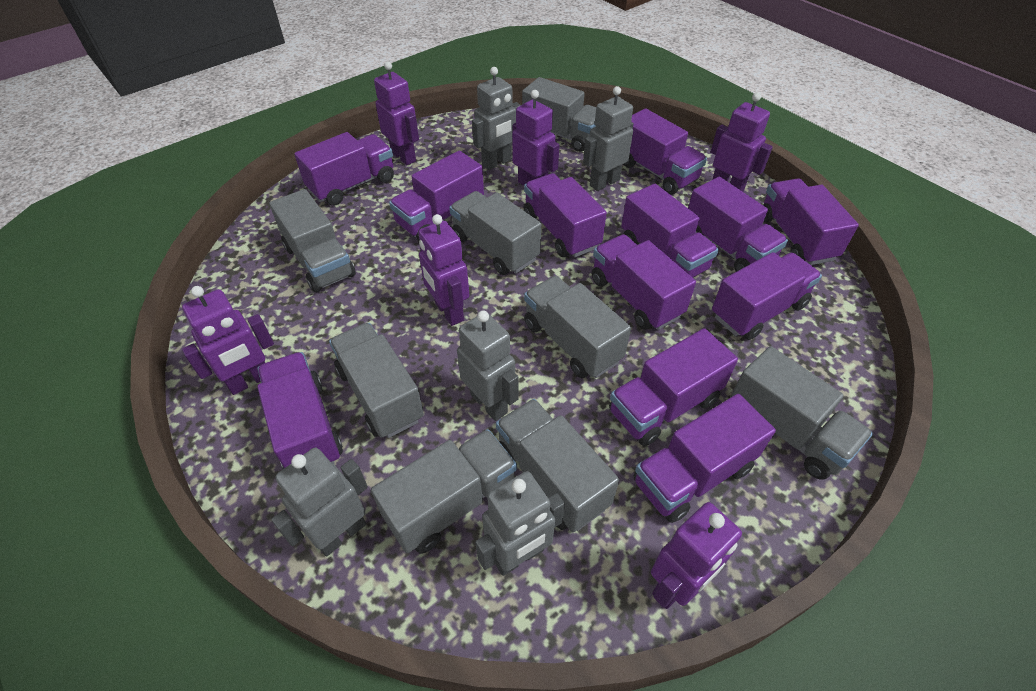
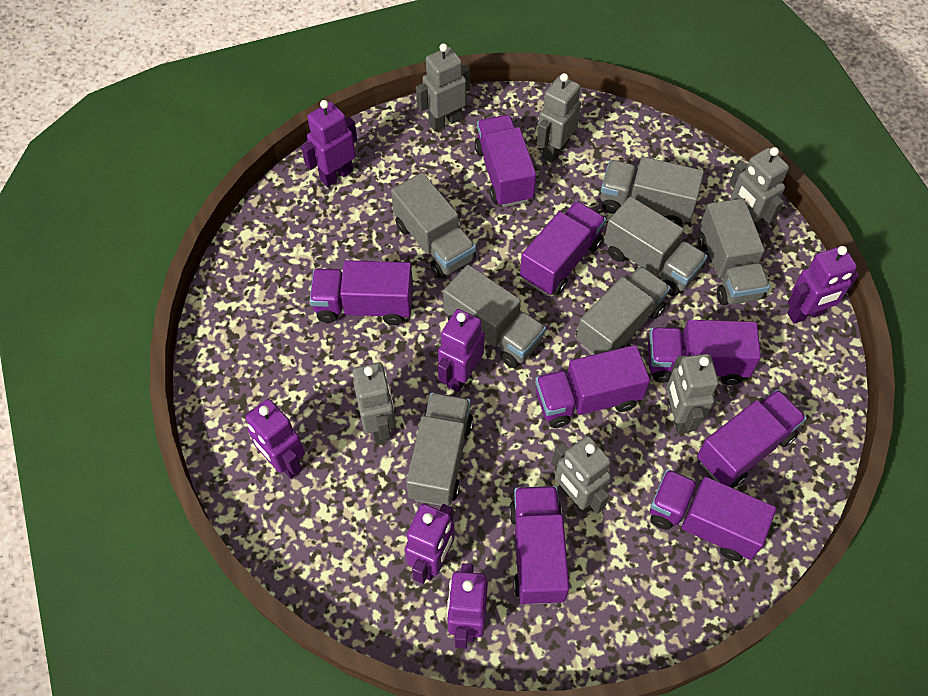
grey robot: 5 -> 6
grey truck: 8 -> 7
purple truck: 12 -> 8

